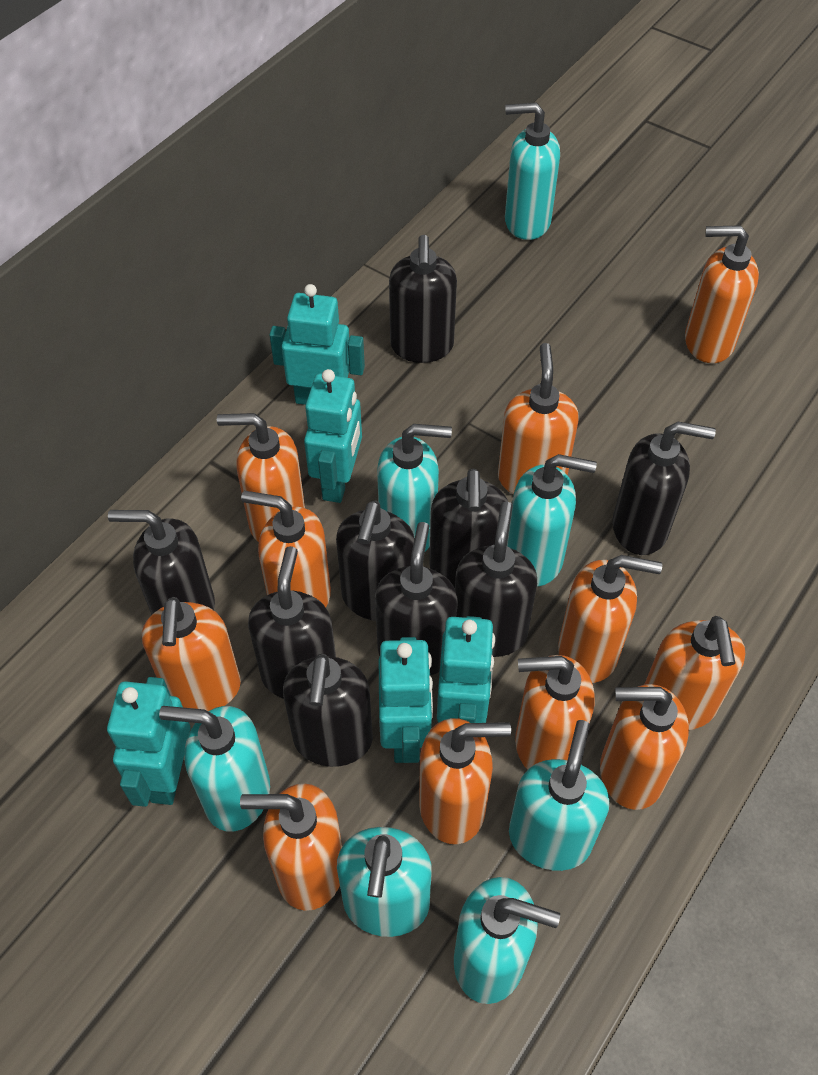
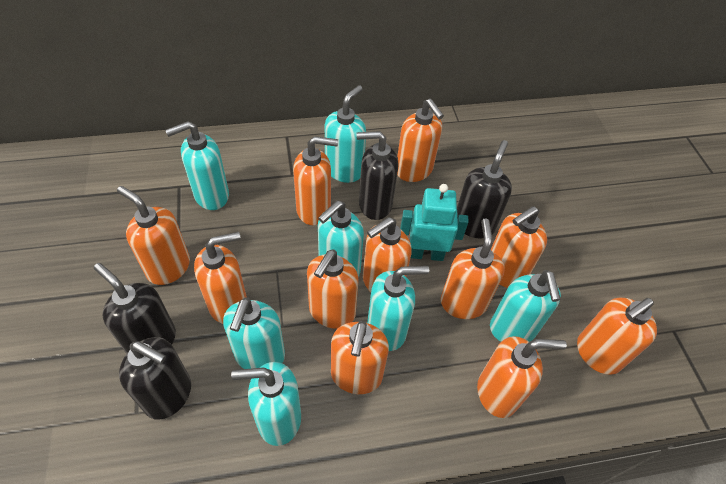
black soap dispenser: 9 -> 4
turquoise robot: 5 -> 1

